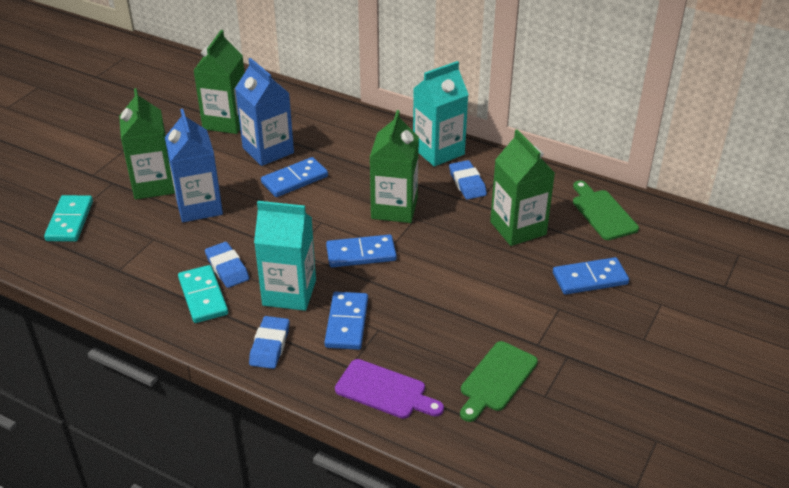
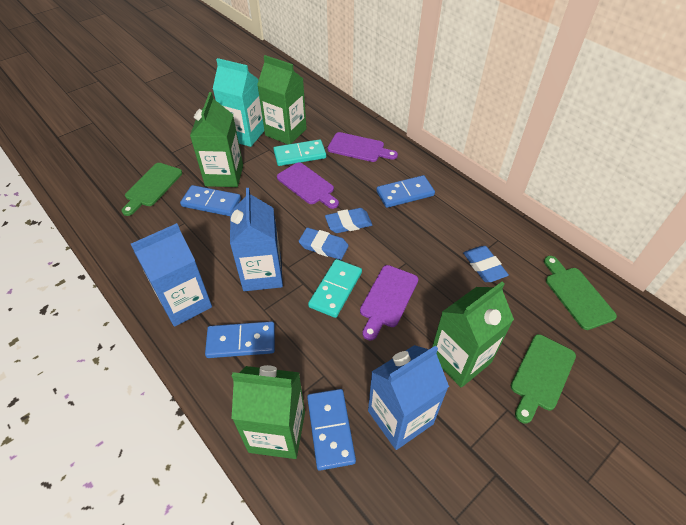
blue carton: 2 -> 3
green cutting board: 2 -> 3
purple cutting board: 1 -> 3
turquoise carton: 2 -> 1

